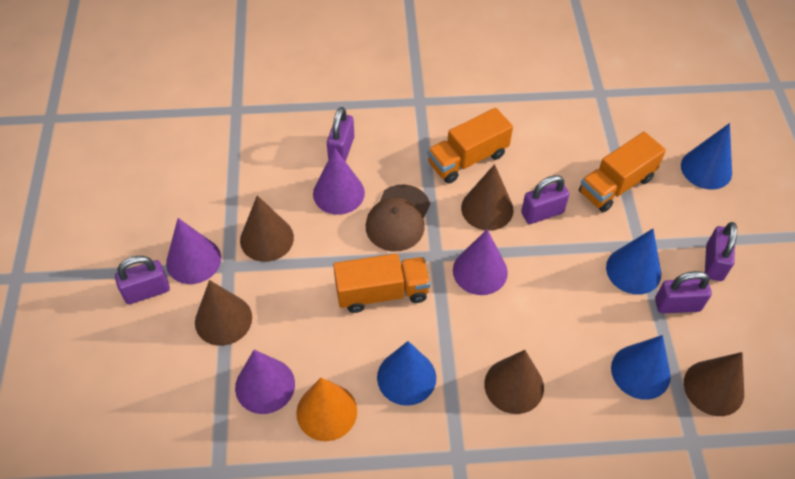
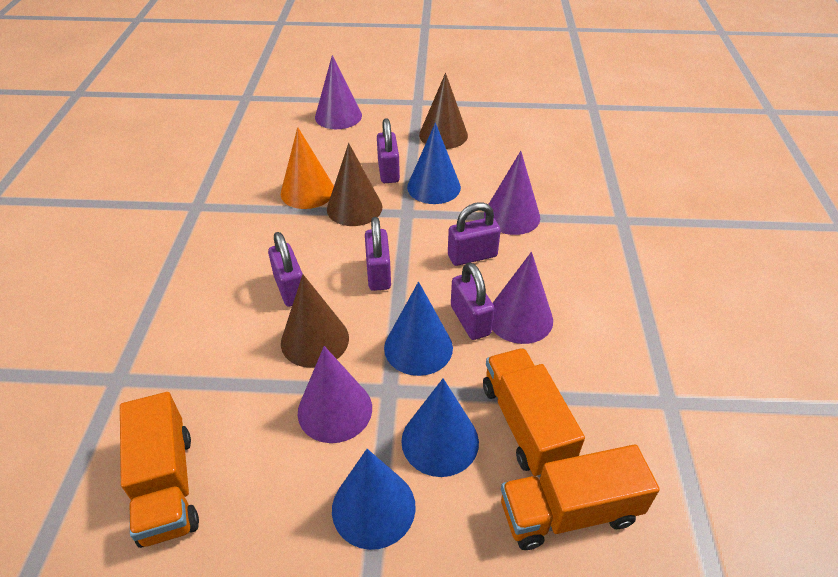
brown cap: 1 -> 0
brown cone: 5 -> 3

